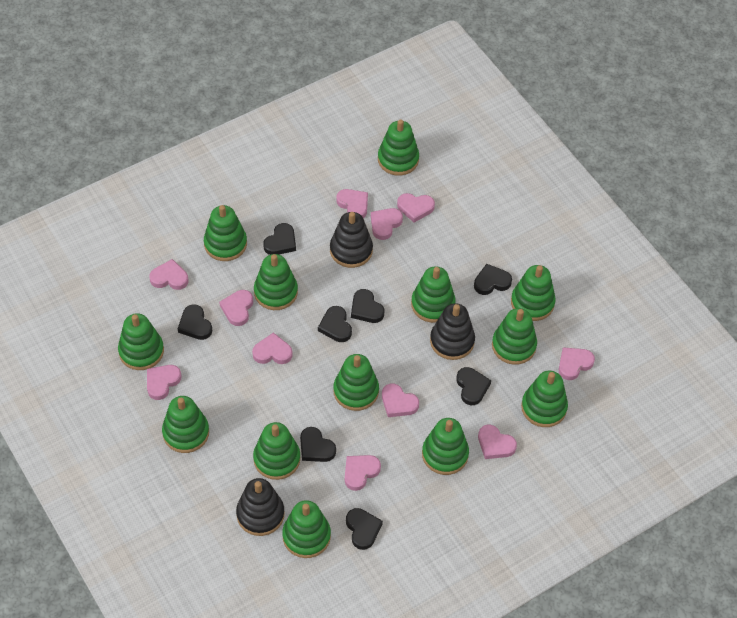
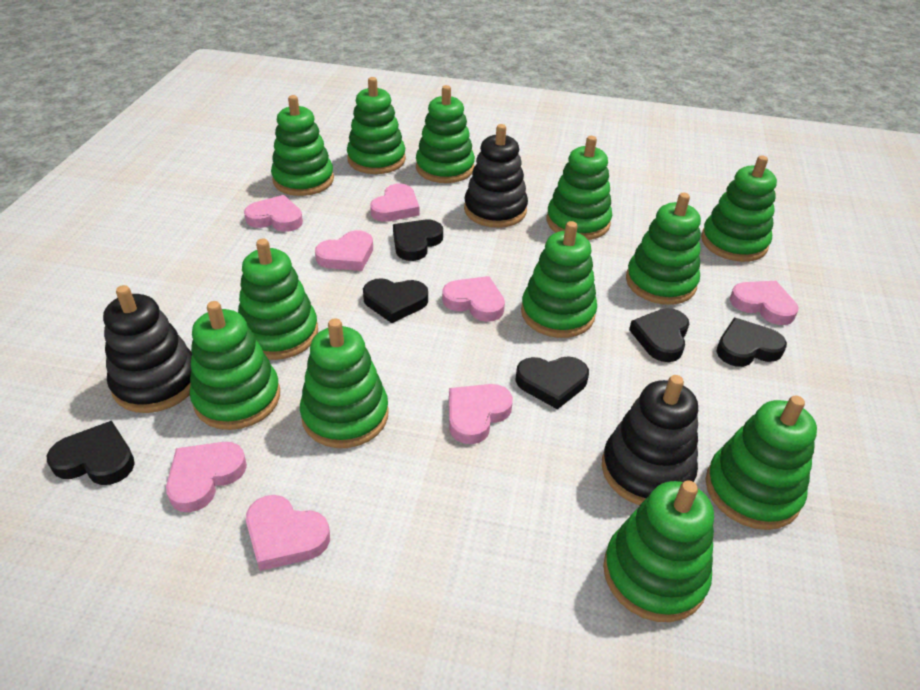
black heart: 8 -> 6
green stacking toy: 13 -> 12
pink heart: 11 -> 8

